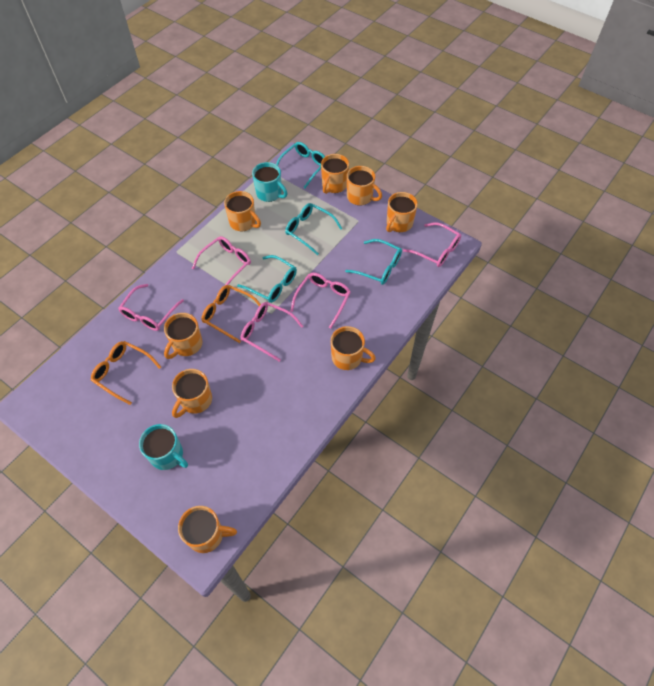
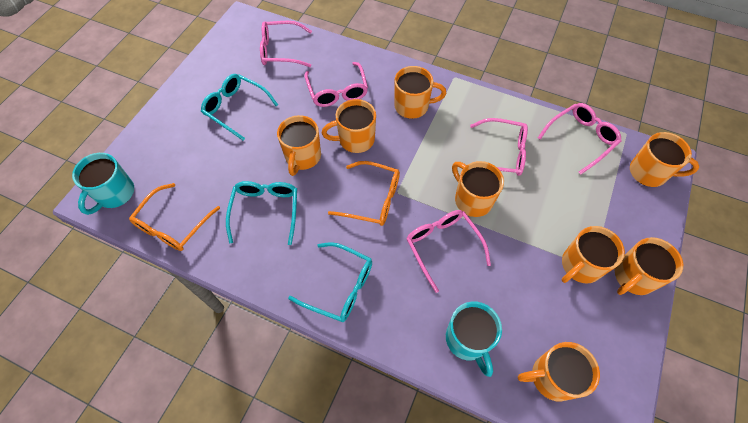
turquoise glasses: 4 -> 3

